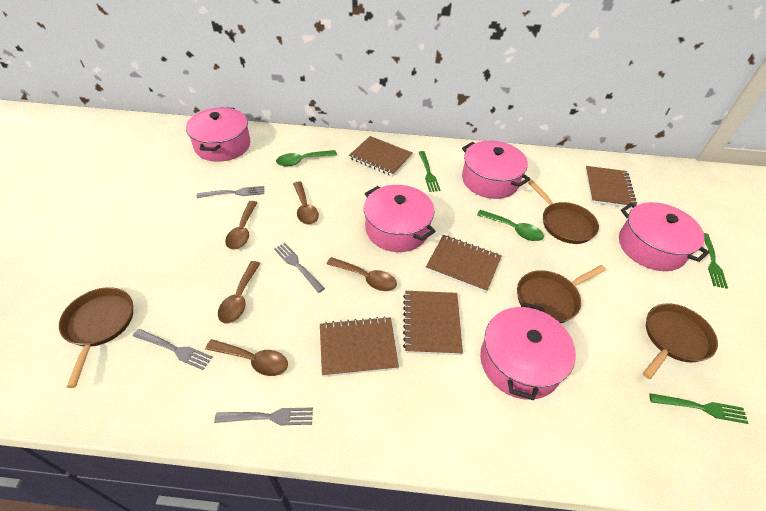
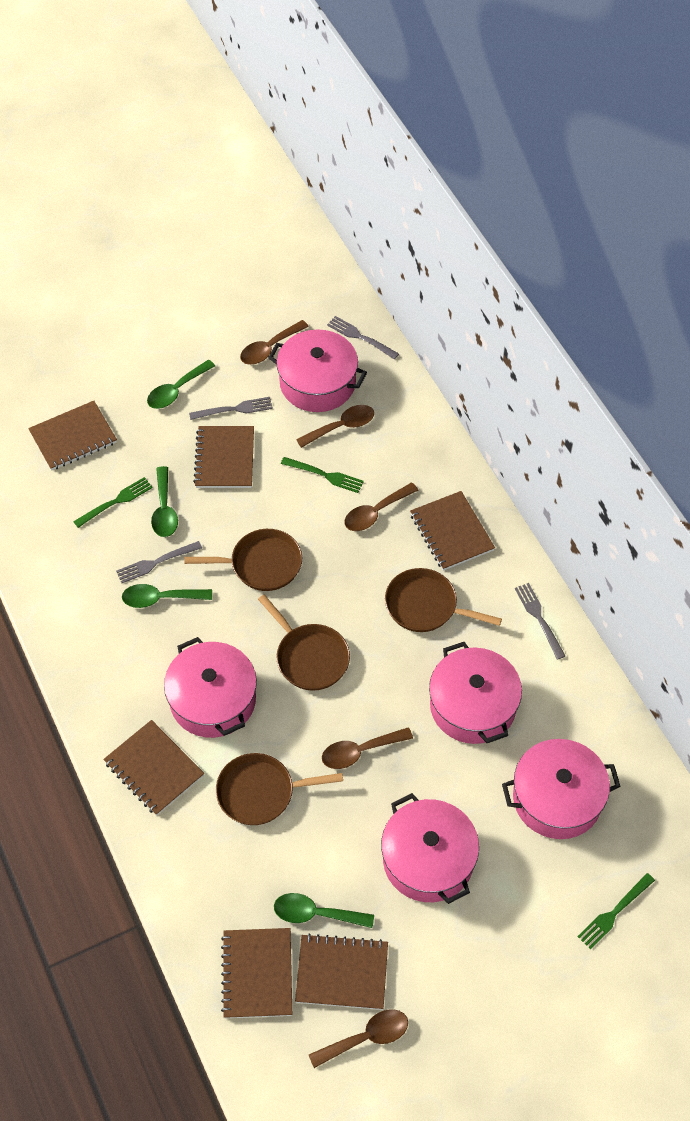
brown notebook: 5 -> 6
green spoon: 2 -> 4

